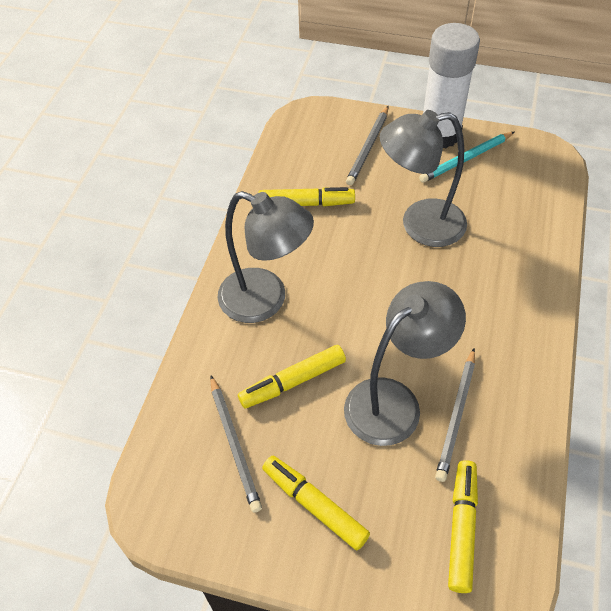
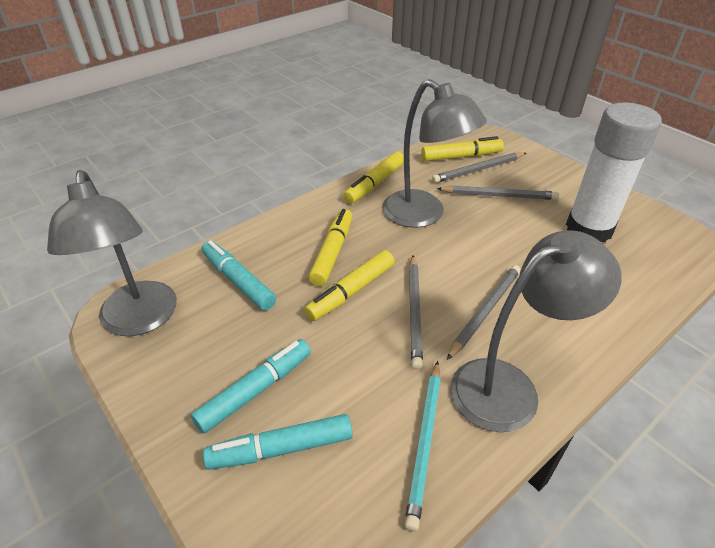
grey pencil: 3 -> 4
turquoise marker: 0 -> 3

